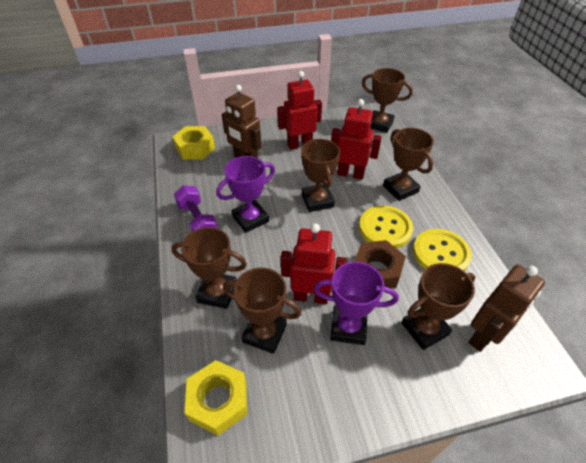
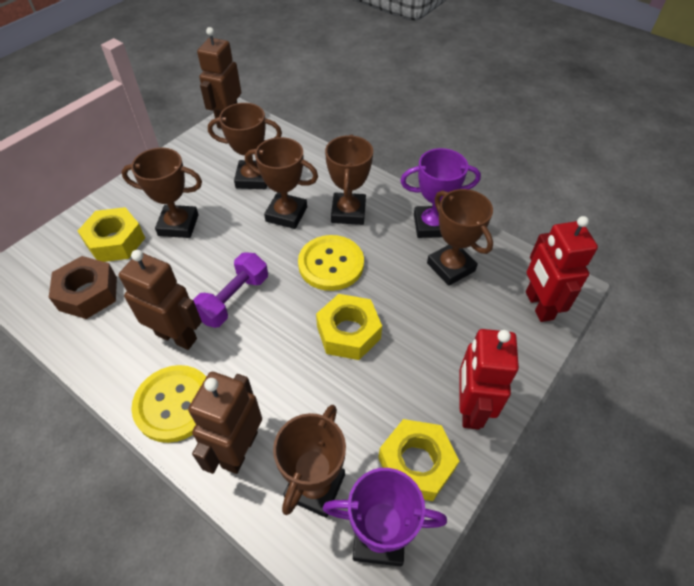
brown robot: 2 -> 3
red robot: 3 -> 2
yellow nut: 2 -> 3

